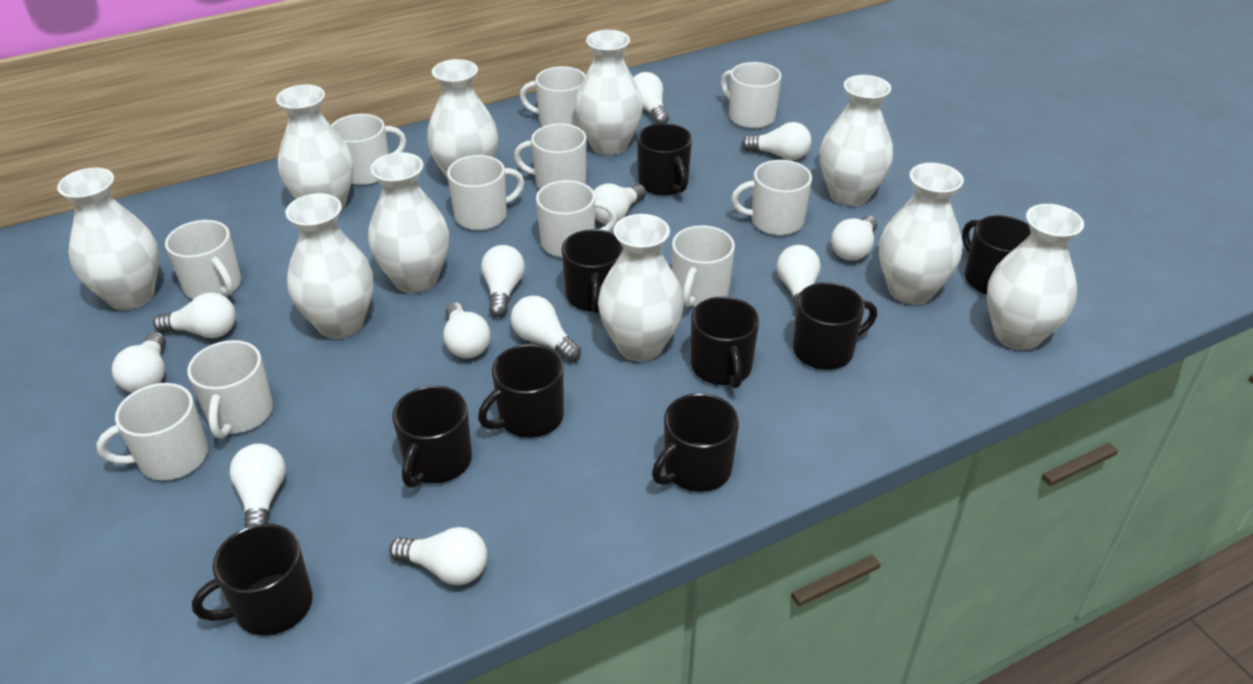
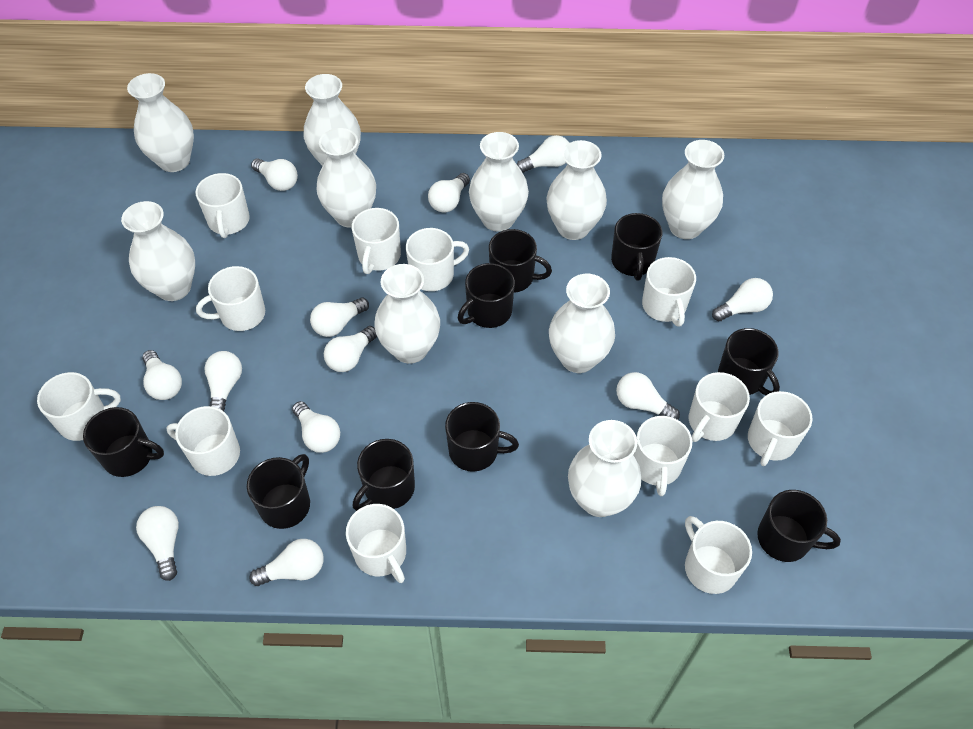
white mug: 11 -> 12

